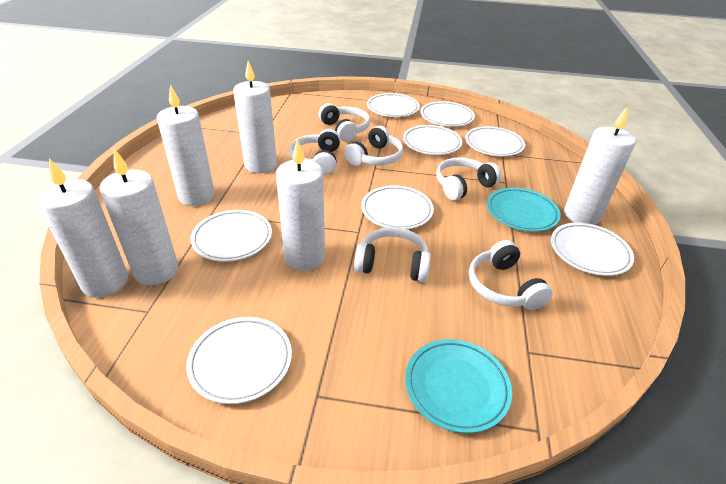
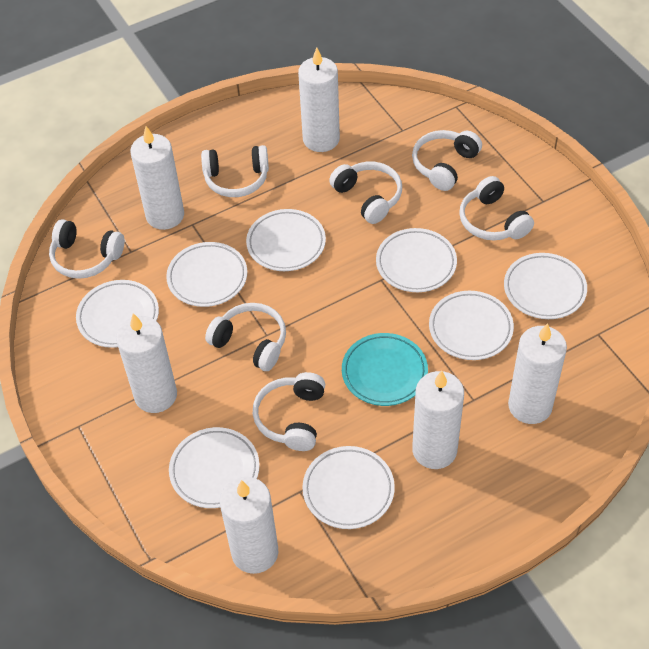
turquoise plate: 2 -> 1
white headphones: 6 -> 7

